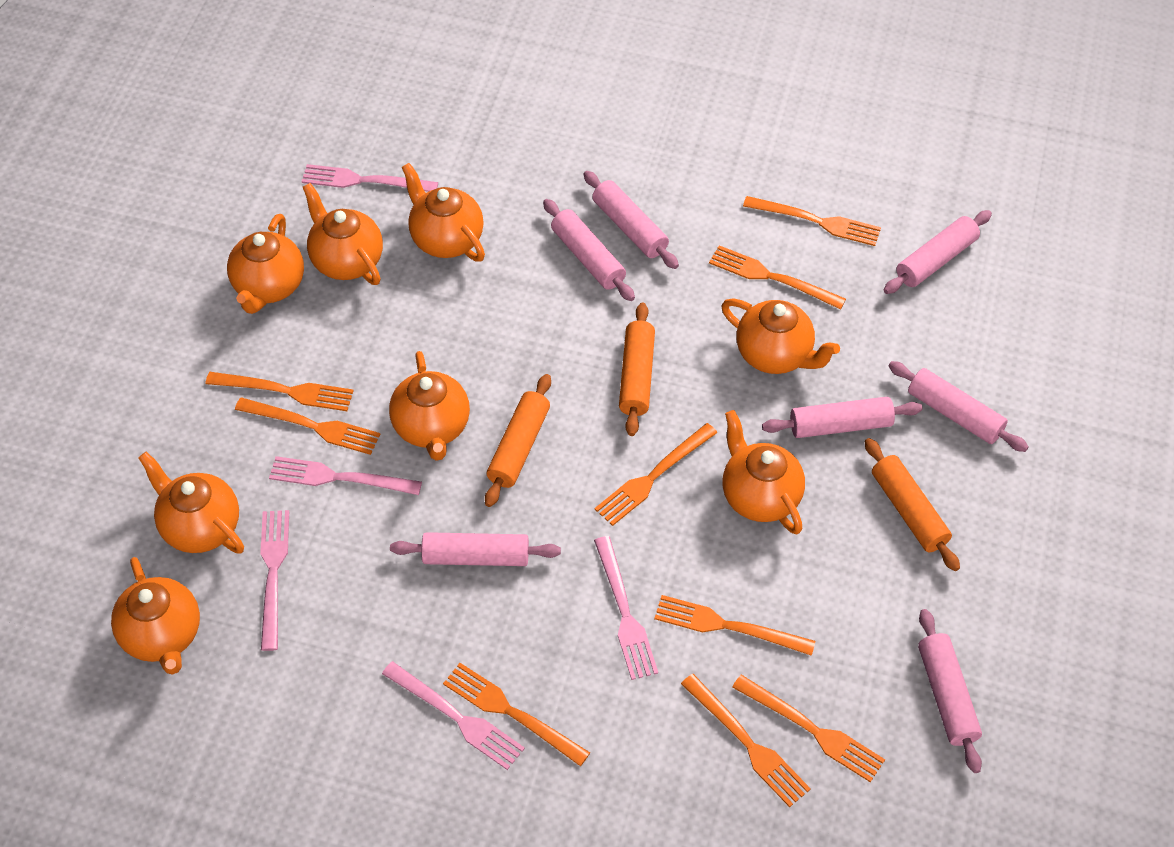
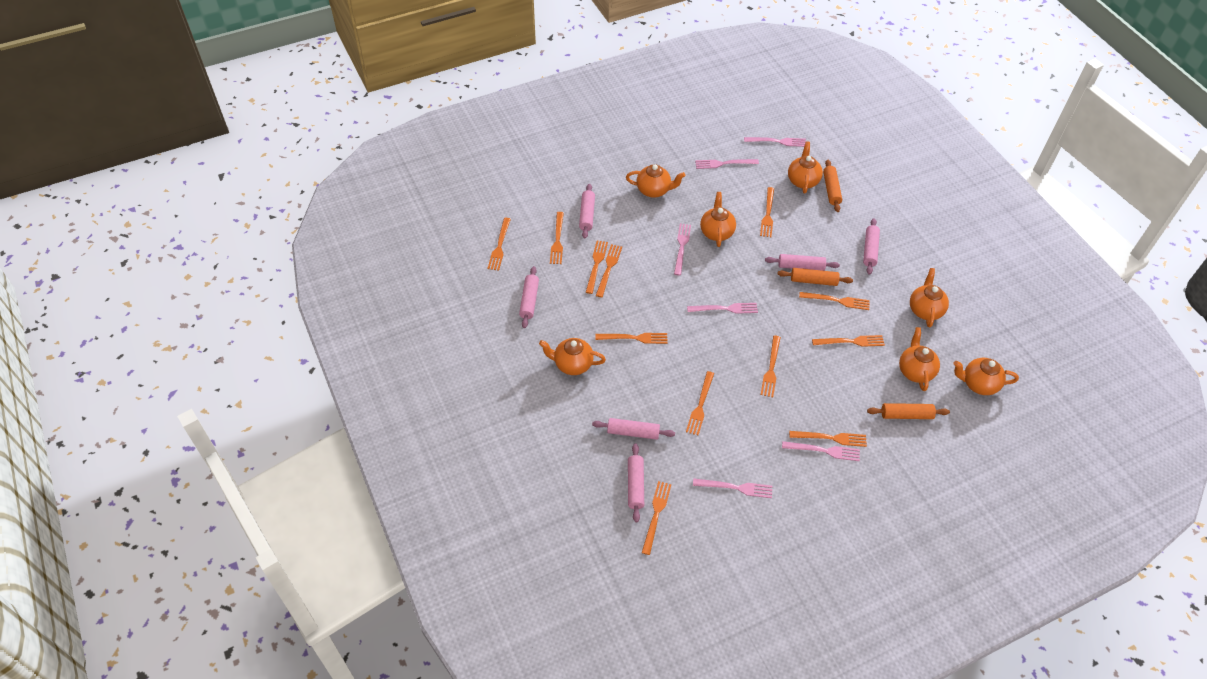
orange fork: 9 -> 12
orange teapot: 8 -> 7
pink fork: 5 -> 6
pink rolling pin: 7 -> 6

